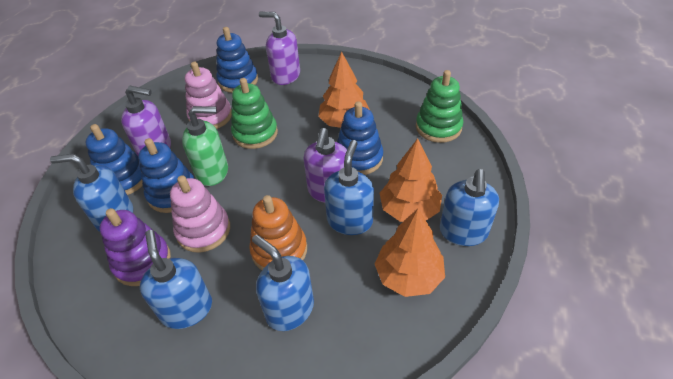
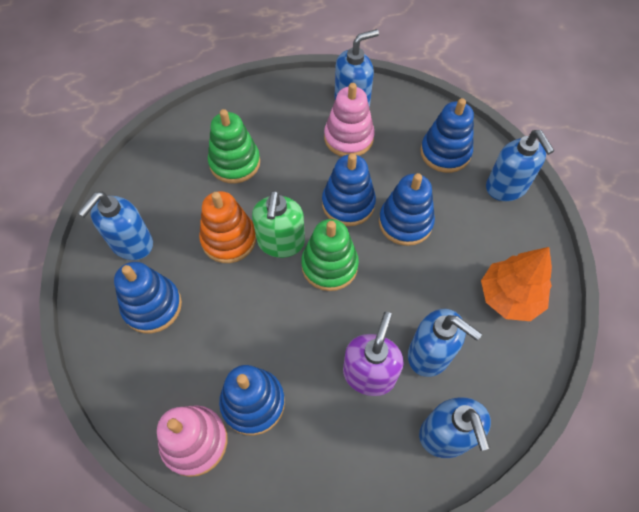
blue stacking toy: 4 -> 5
orange tree: 3 -> 1
purple soap dispenser: 3 -> 1
purple stacking toy: 1 -> 0

